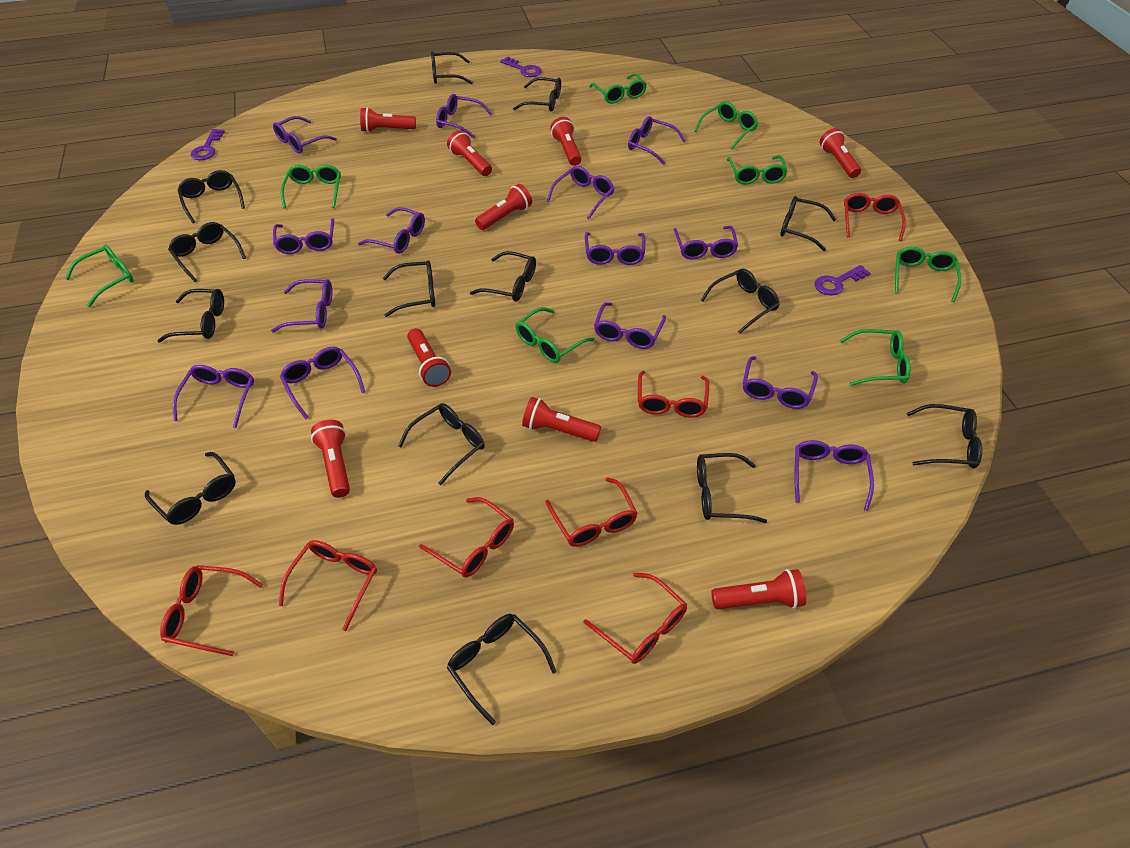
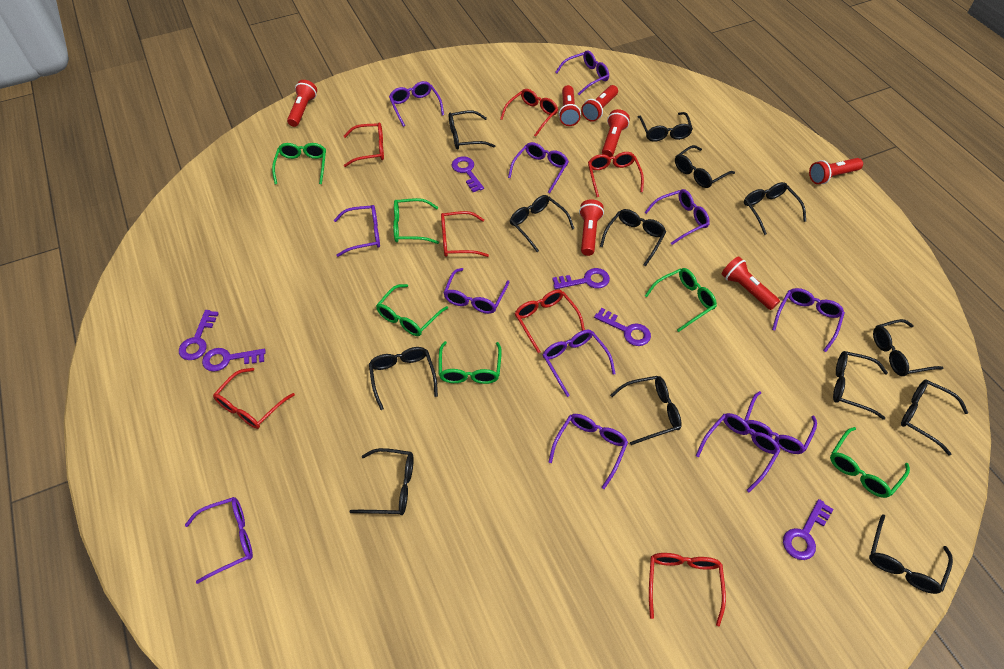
black glasses: 14 -> 13
green glasses: 8 -> 6
purple glasses: 14 -> 12
purple key: 3 -> 6
red flashlight: 9 -> 7

